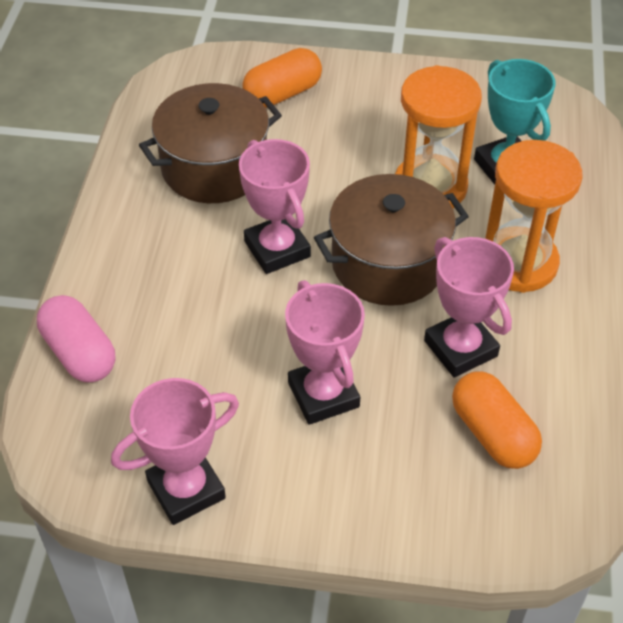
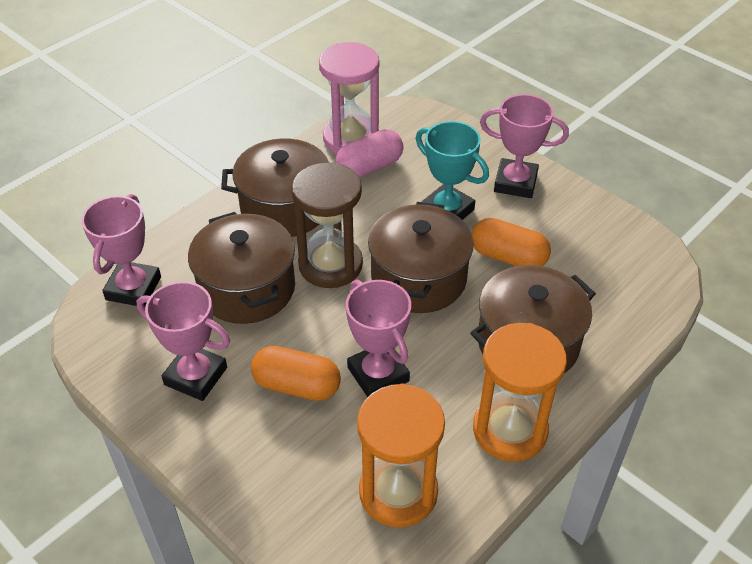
brown hourglass: 0 -> 1
brown pot: 2 -> 4
pink hourglass: 0 -> 1

